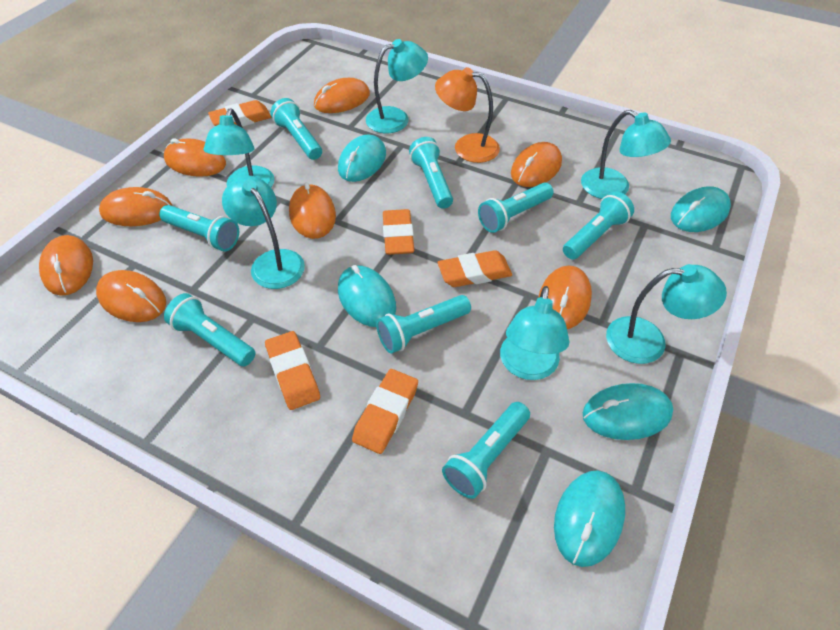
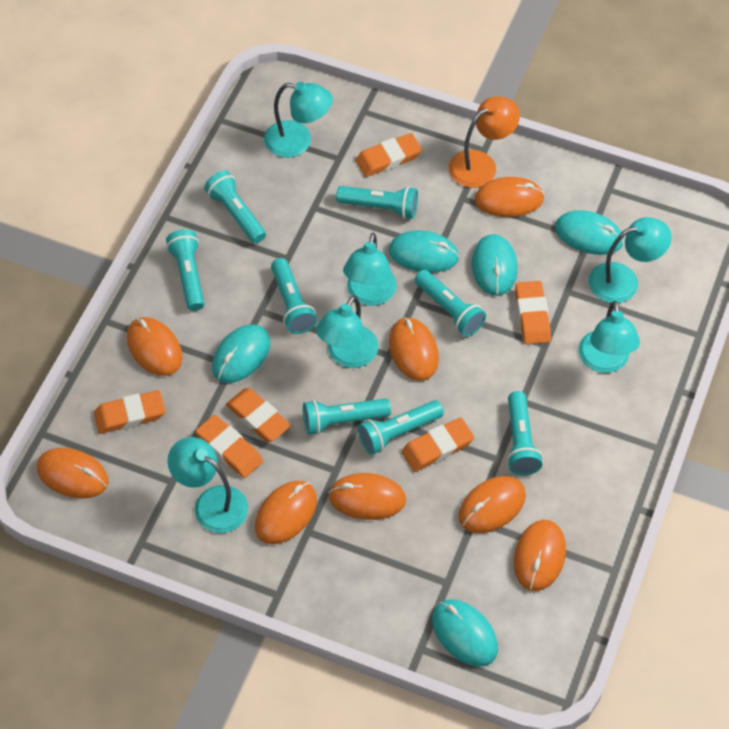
orange eraser: 5 -> 6

